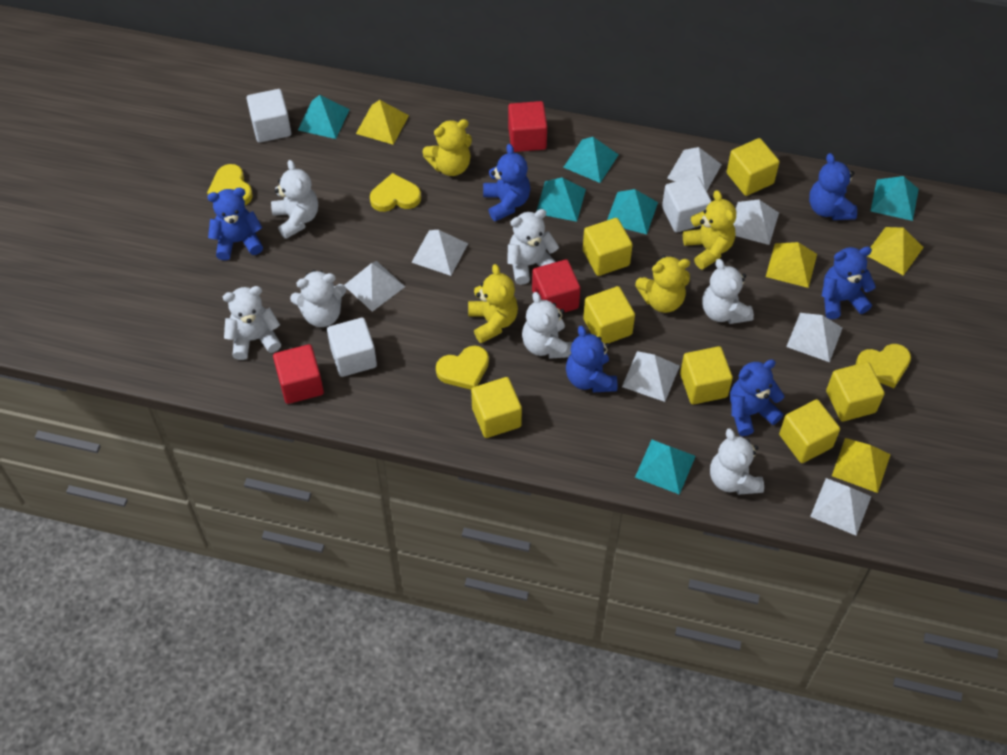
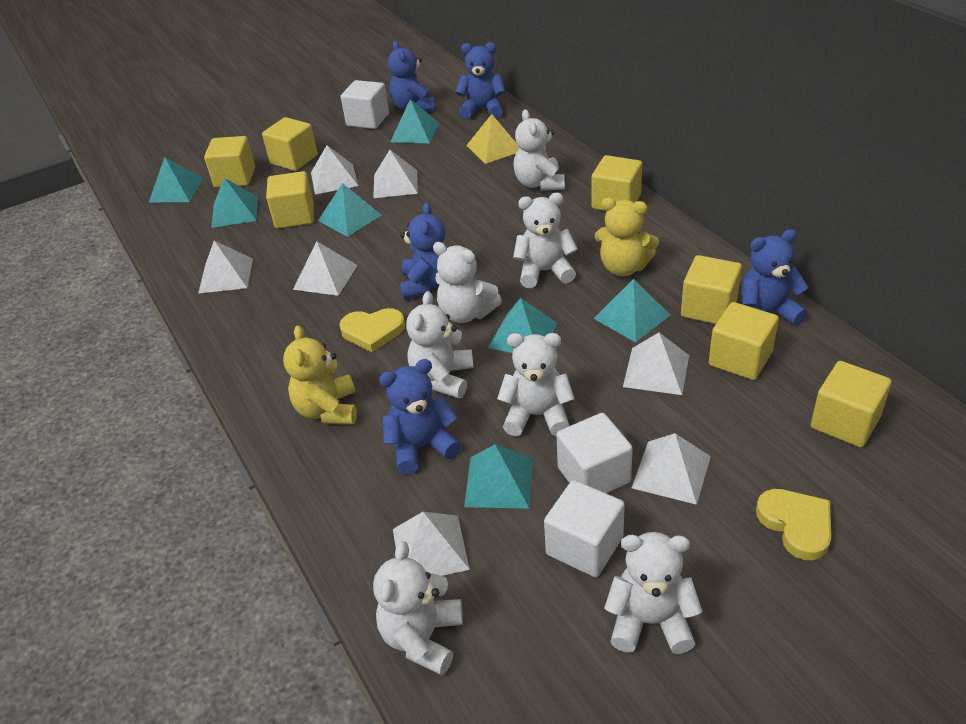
blue teddy bear: 6 -> 5
red cube: 3 -> 0
turquoise pyramid: 6 -> 7
yellow heart: 4 -> 2
yellow pyramid: 4 -> 1
yellow teddy bear: 4 -> 2

